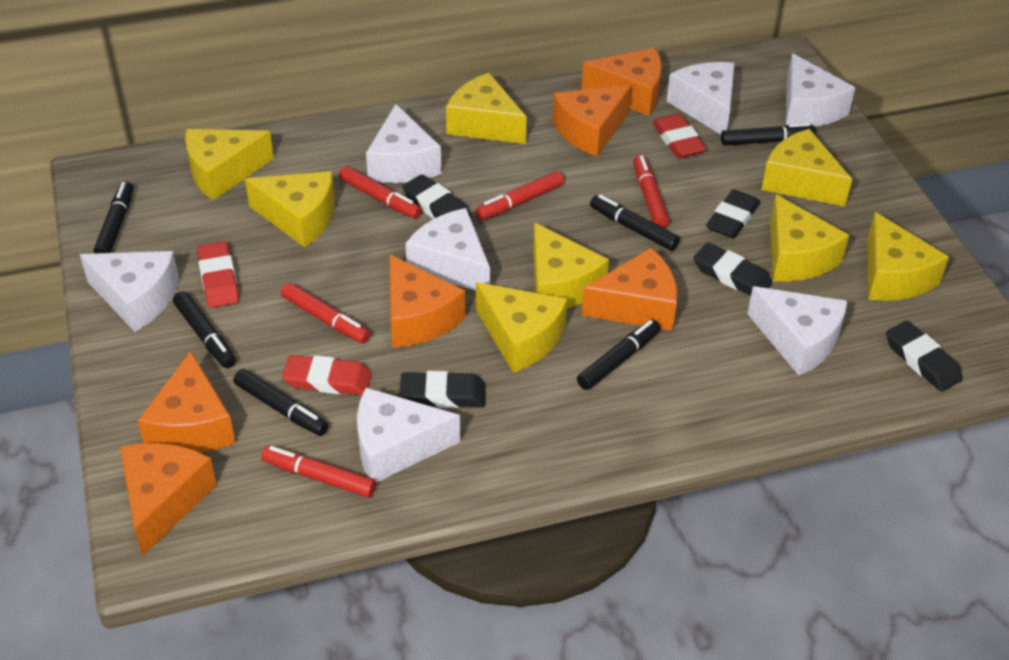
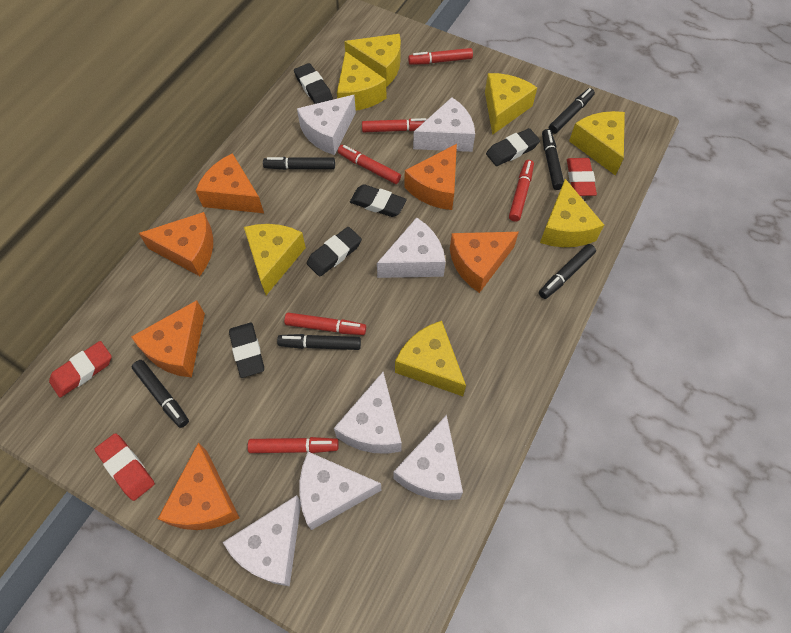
red marker: 5 -> 6
yellow cheese: 8 -> 7

